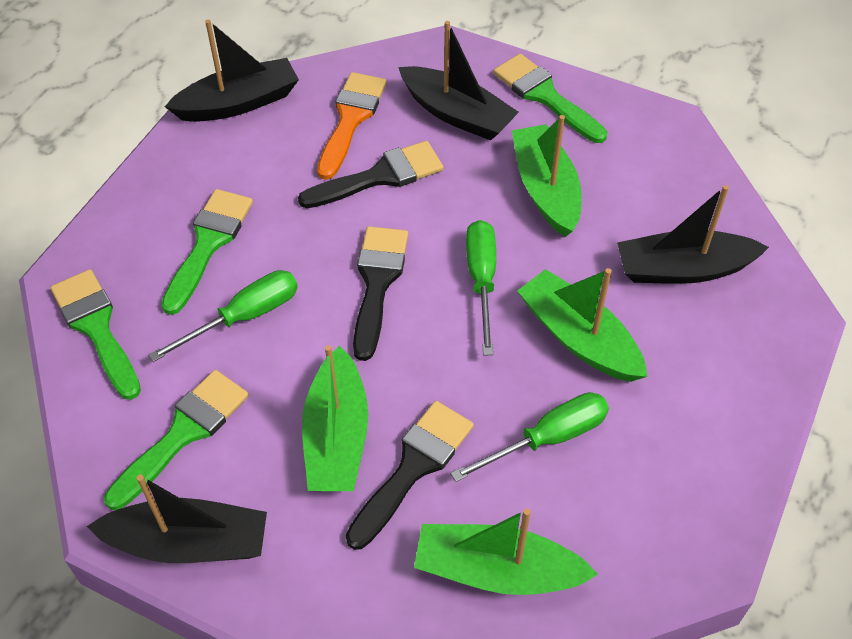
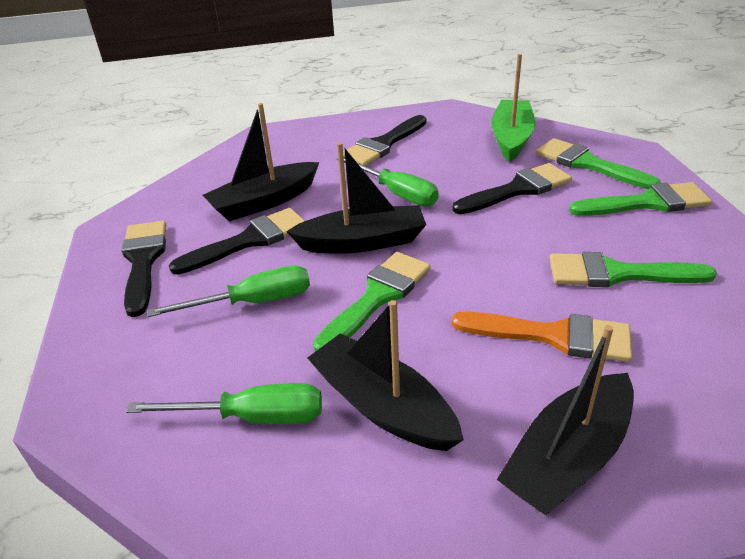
black brush: 3 -> 4
green boat: 4 -> 1

